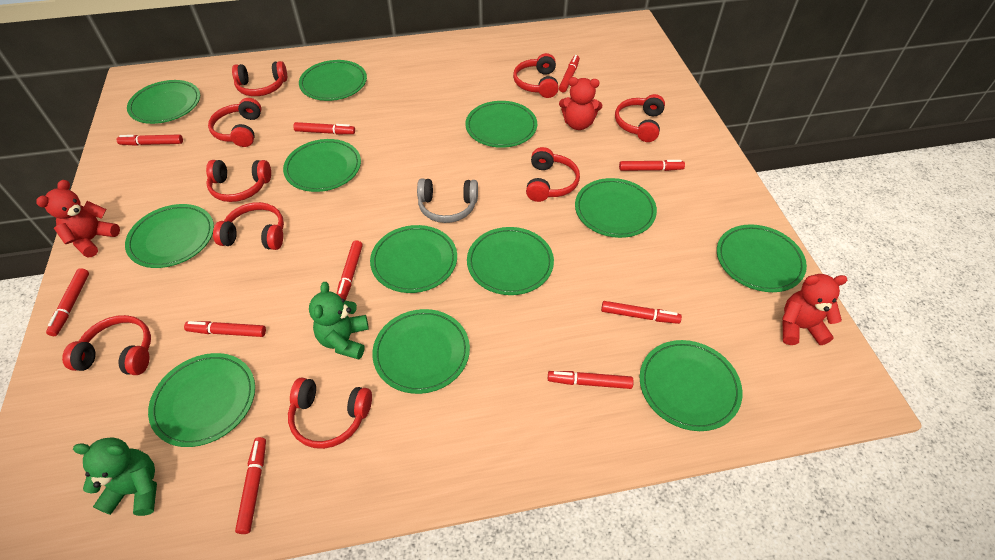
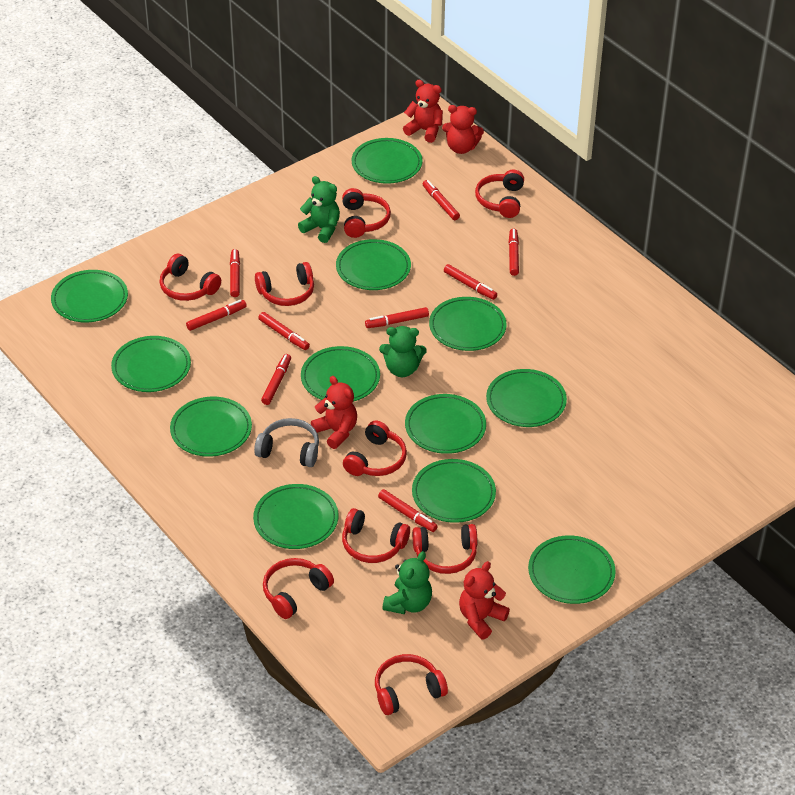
green teddy bear: 2 -> 3
red marker: 10 -> 9
red teddy bear: 3 -> 4

